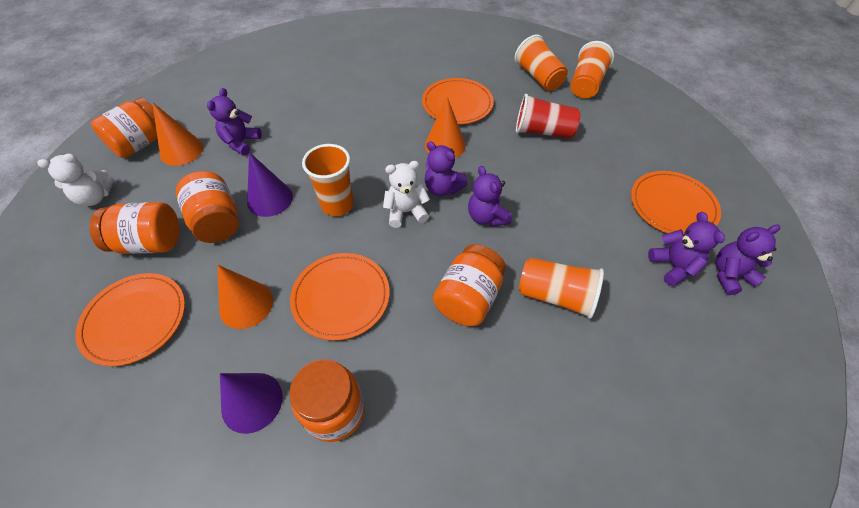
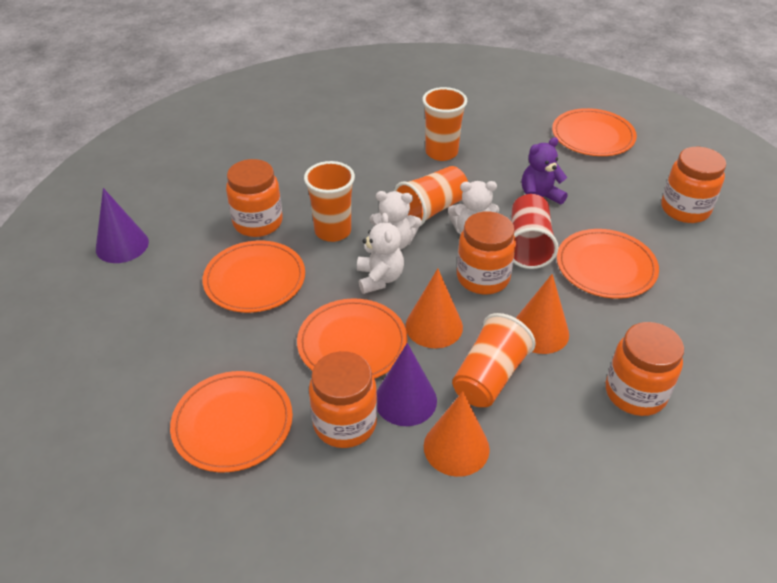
orange plate: 4 -> 5
purple teddy bear: 5 -> 1
white teddy bear: 2 -> 3

